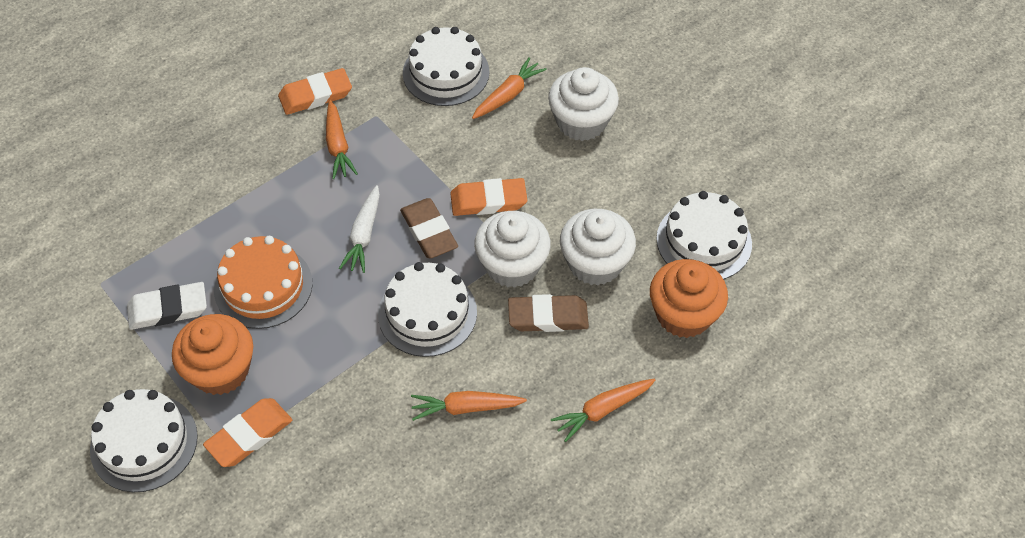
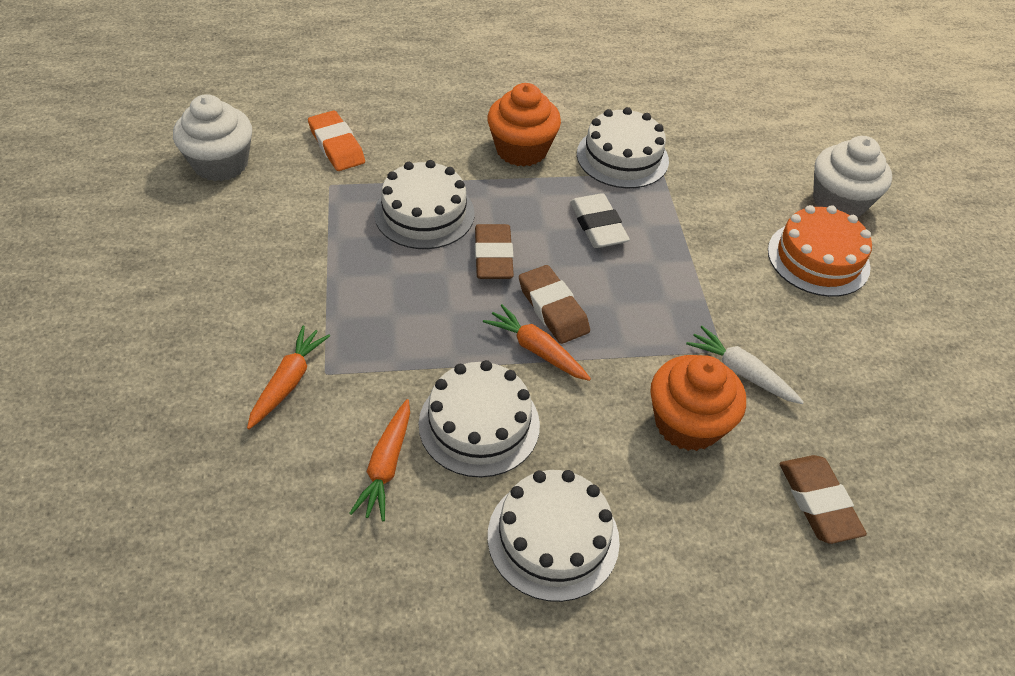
brown eraser: 2 -> 3
orange carrot: 4 -> 3
orange eraser: 3 -> 1
white cupcake: 3 -> 2

